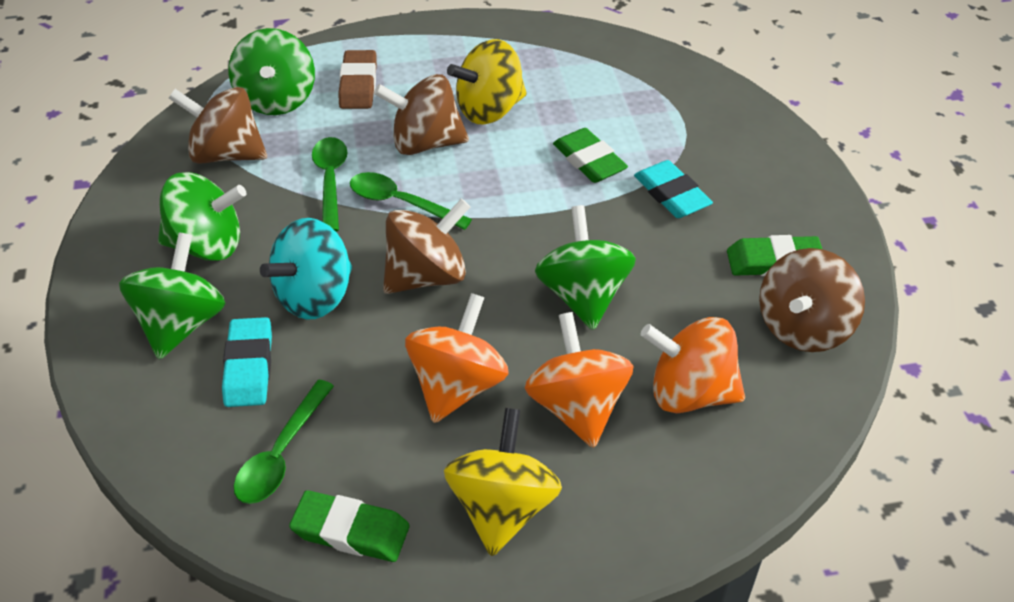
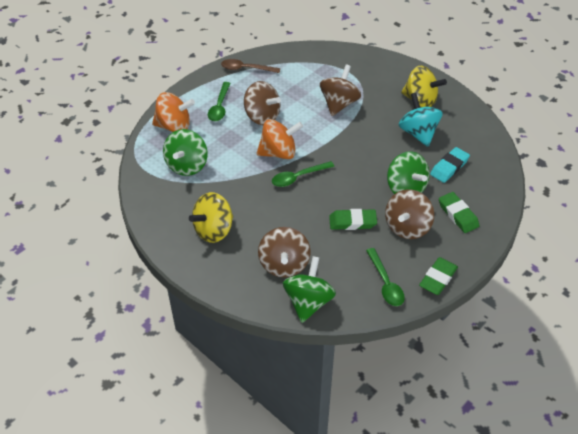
brown eraser: 1 -> 0
brown spoon: 0 -> 1
green spinning top: 4 -> 3
orange spinning top: 3 -> 2
turquoise eraser: 2 -> 1

